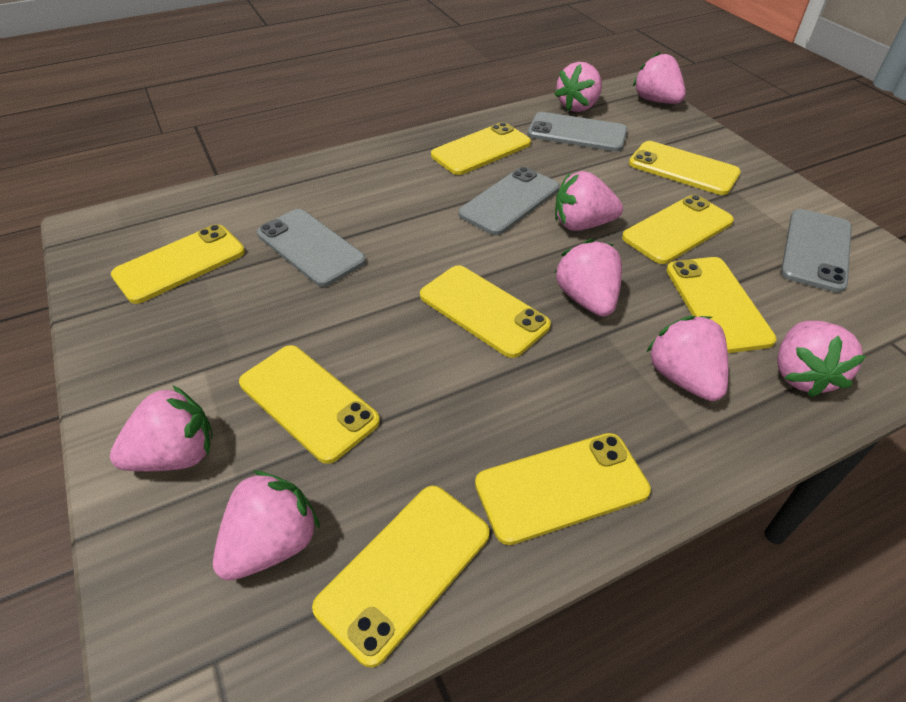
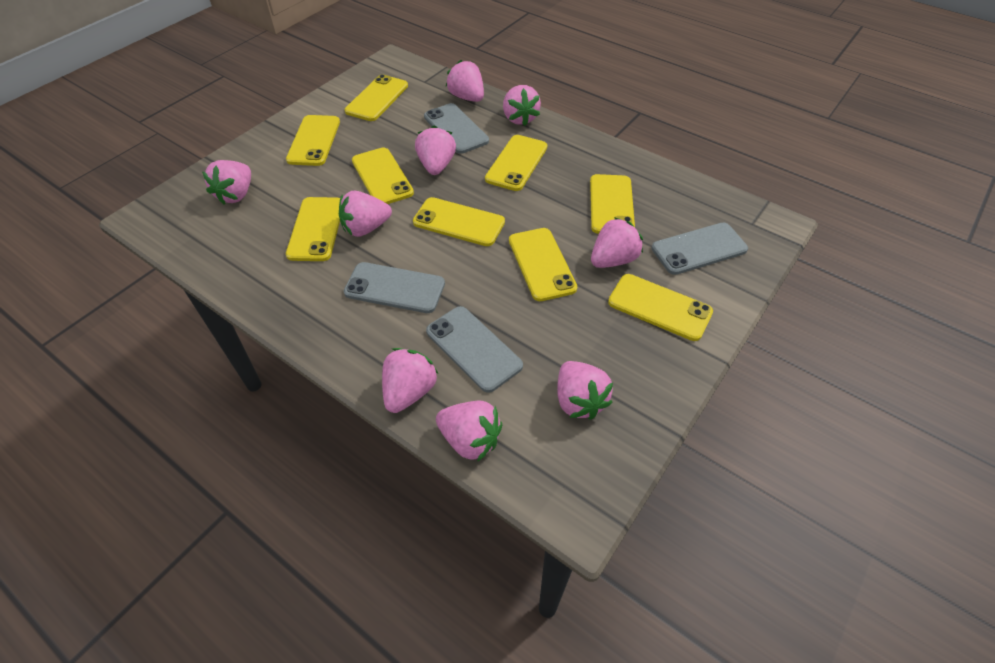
pink strawberry: 8 -> 9

